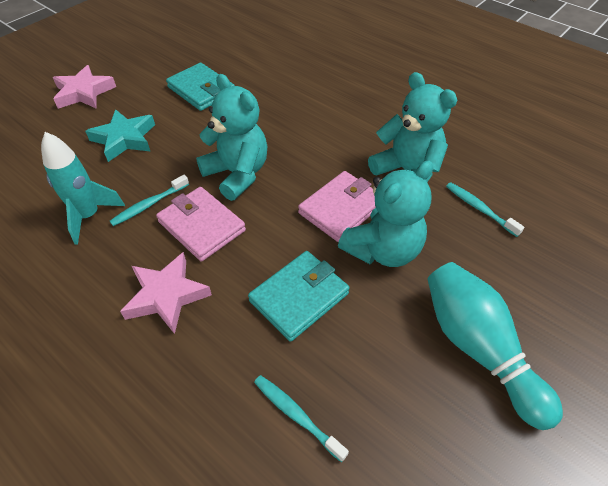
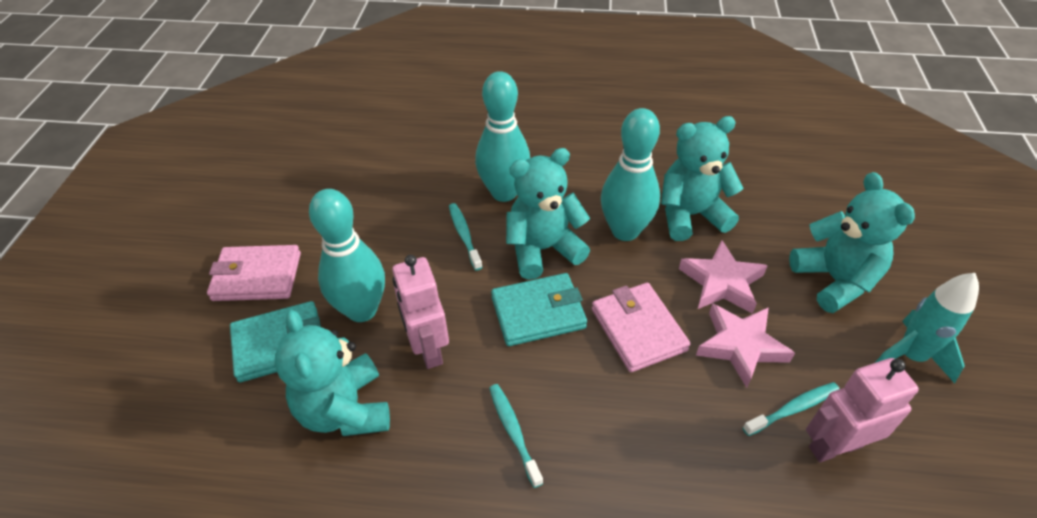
pink robot: 0 -> 2
turquoise bowling pin: 1 -> 3
turquoise star: 1 -> 0
turquoise teddy bear: 3 -> 4

